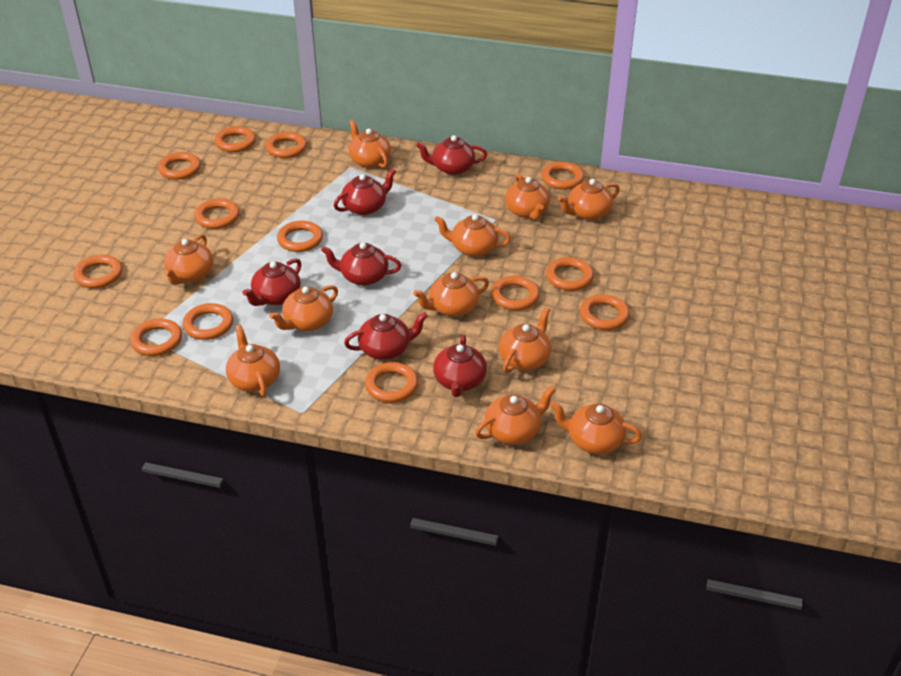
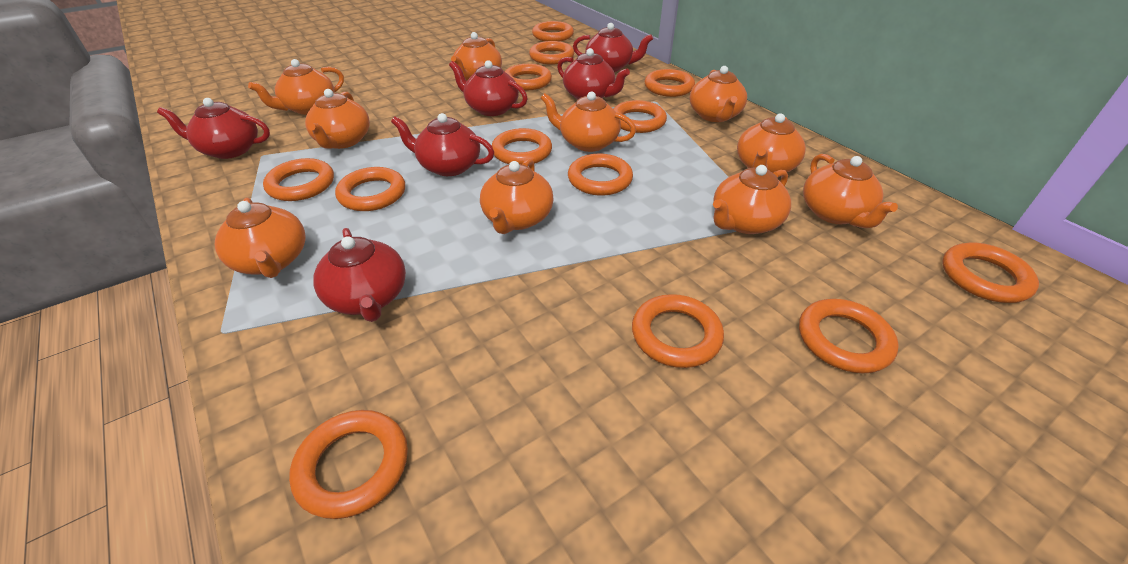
orange teapot: 11 -> 10

